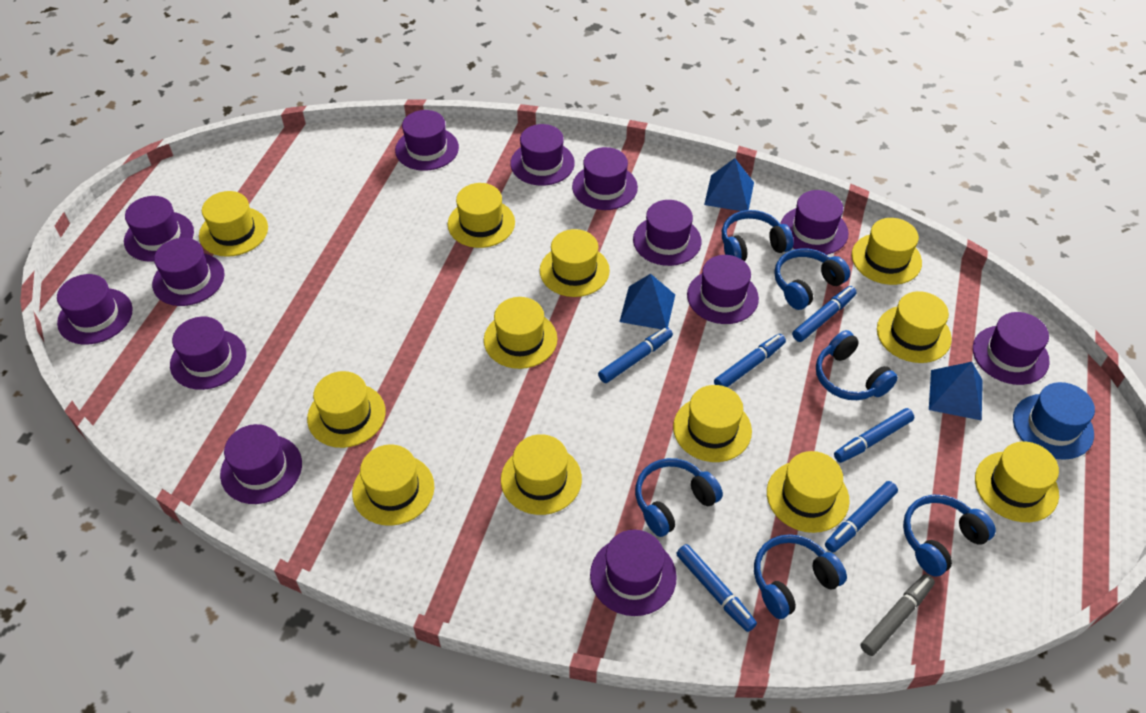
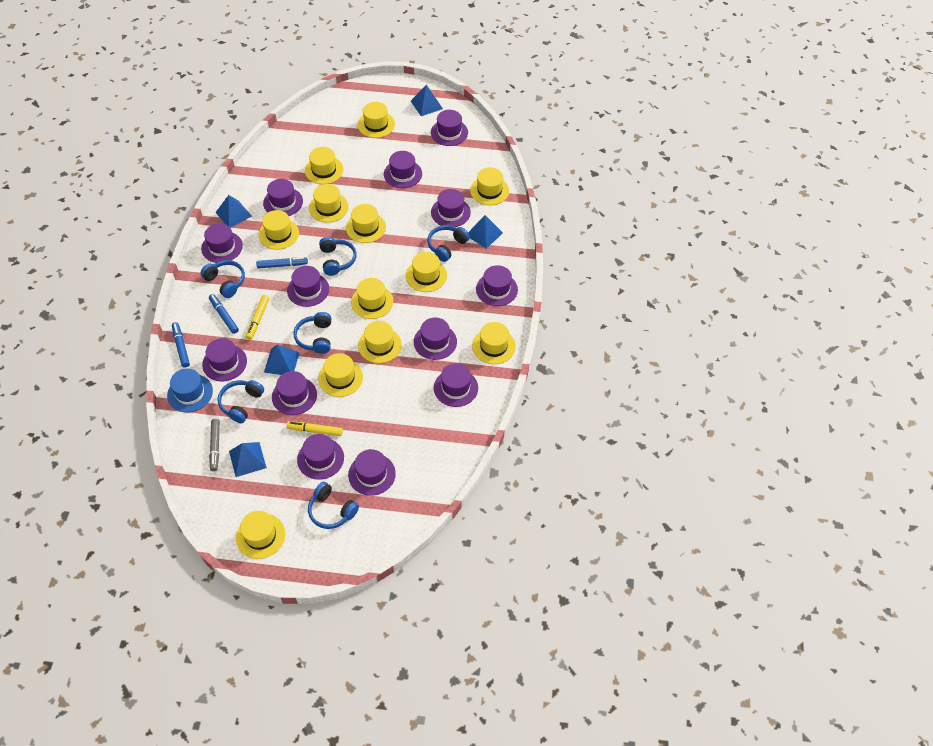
blue marker: 6 -> 3
blue pyramid: 3 -> 5
yellow marker: 0 -> 2

